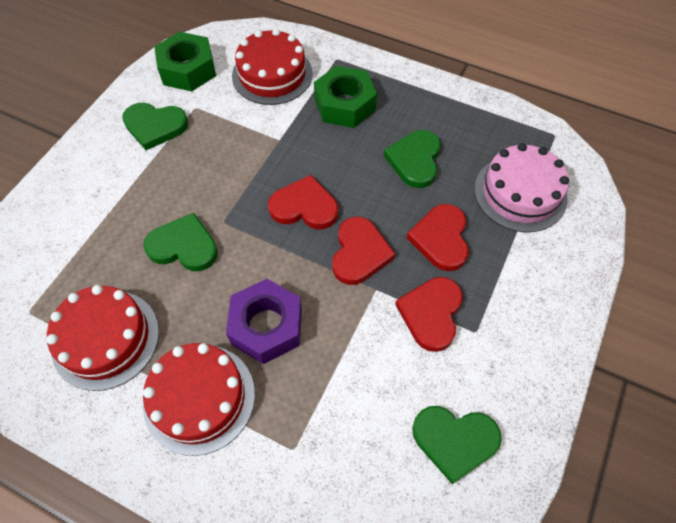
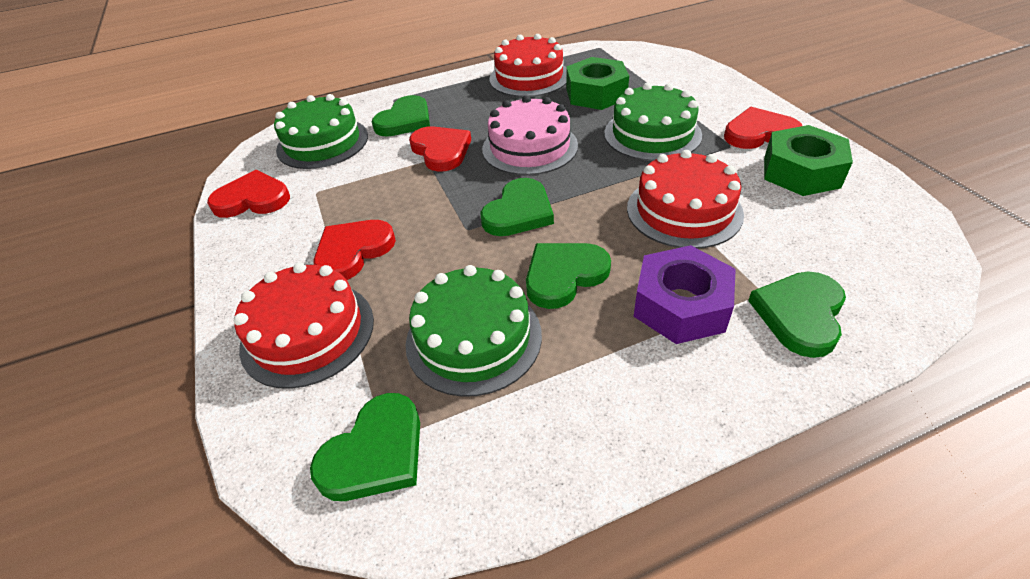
green cake: 0 -> 3
green heart: 4 -> 5

